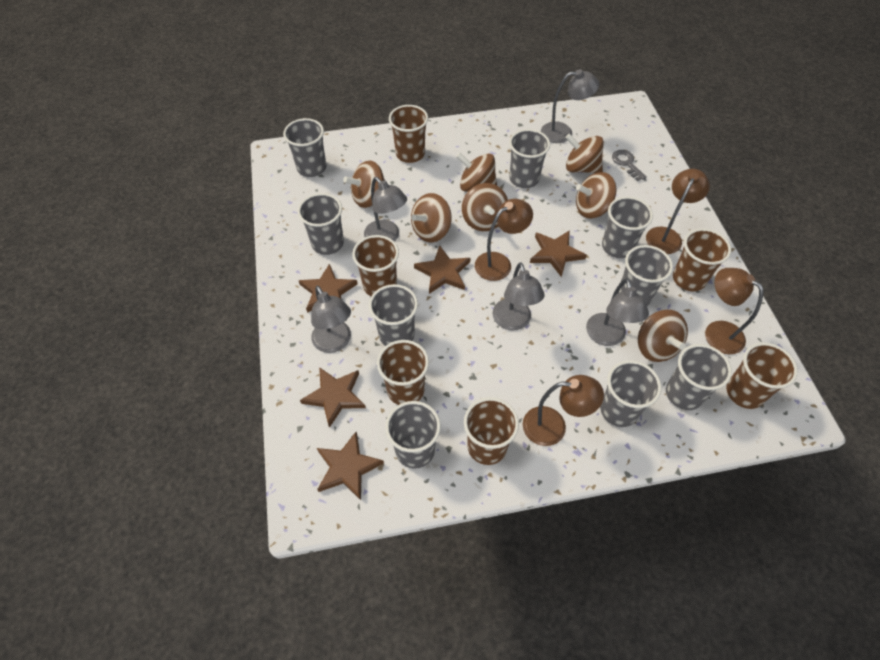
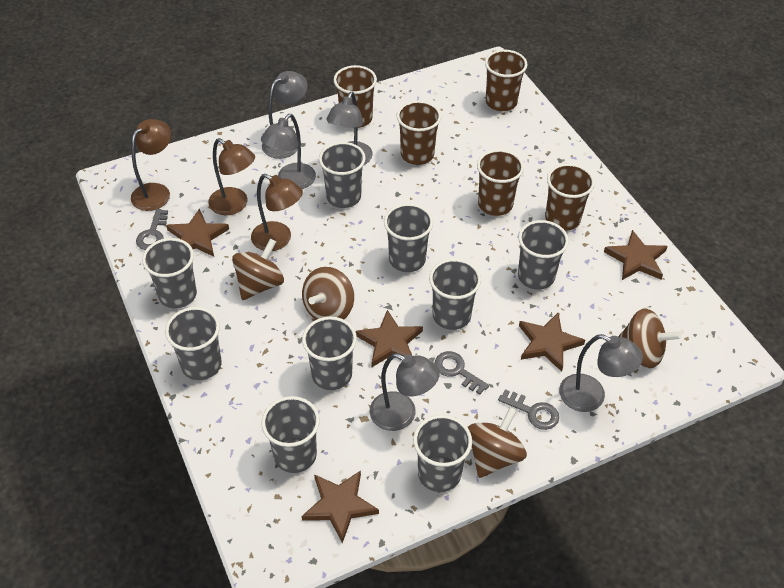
brown cup: 6 -> 5
brown lamp: 4 -> 3
brown spinning top: 7 -> 4
grey key: 1 -> 3

